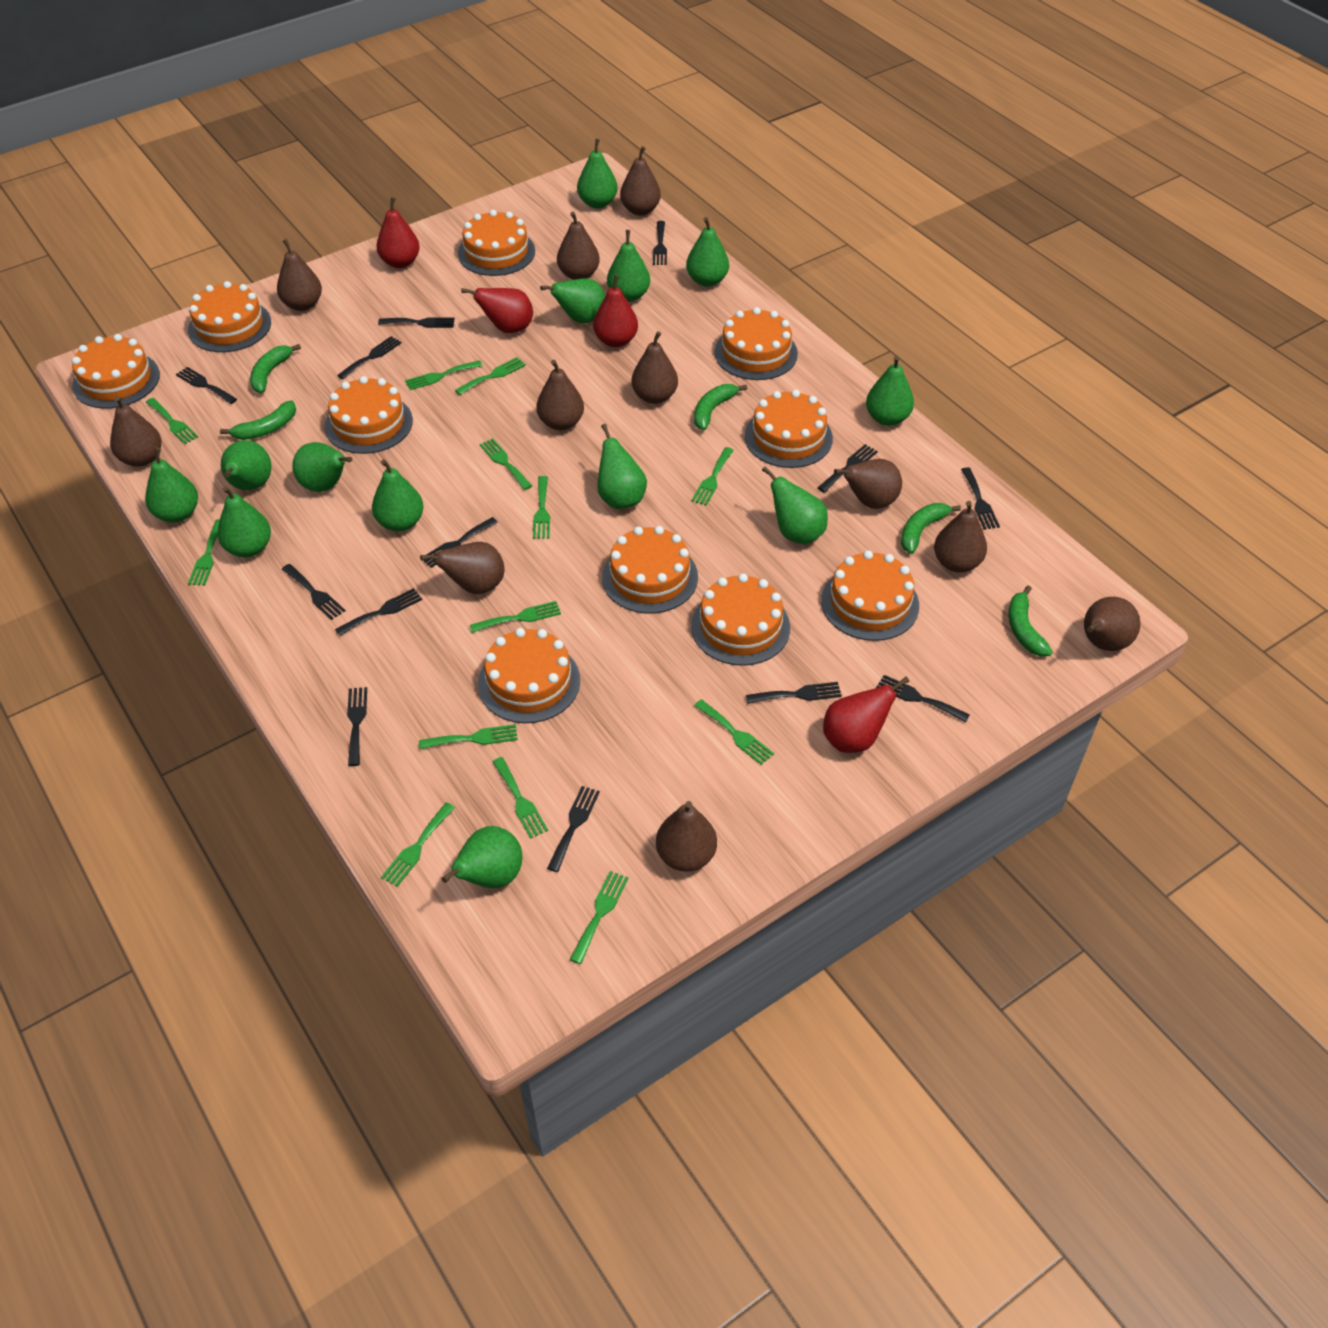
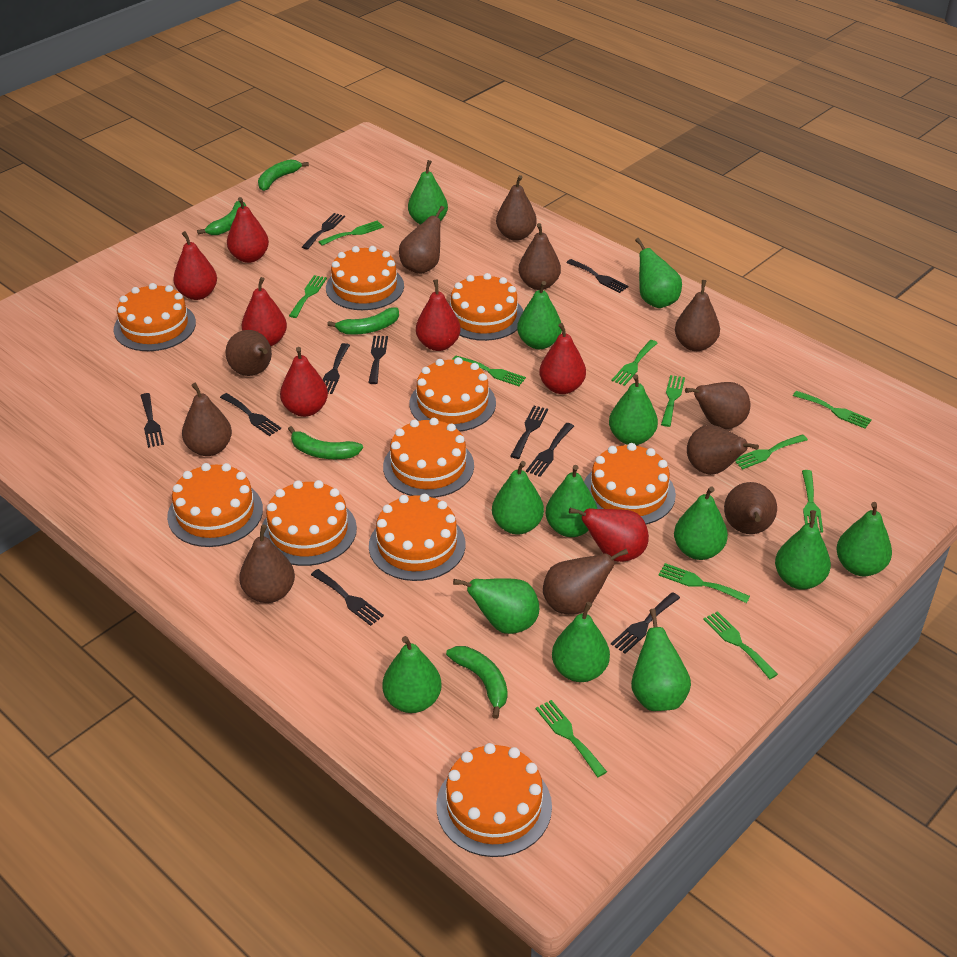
black fork: 13 -> 10
green fork: 13 -> 11
red pear: 4 -> 7

